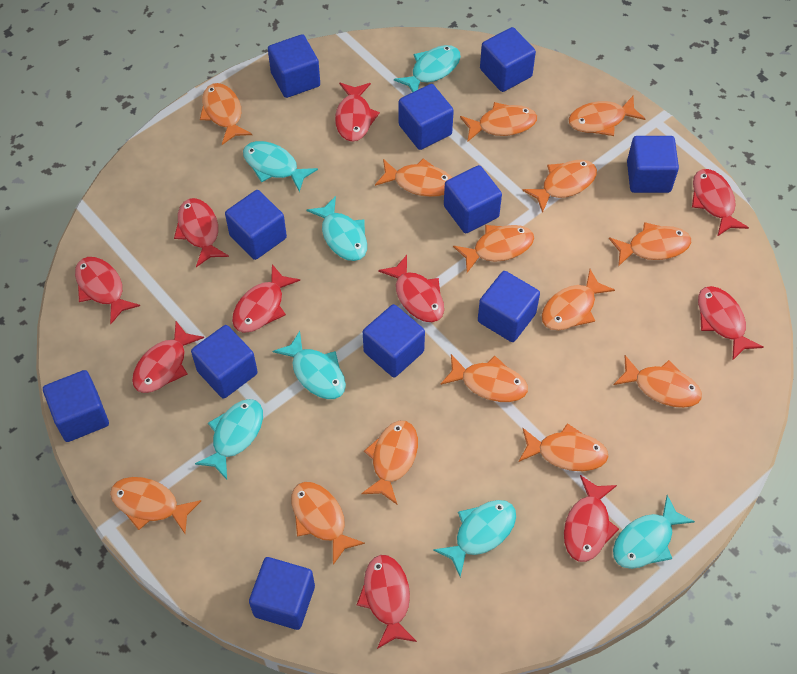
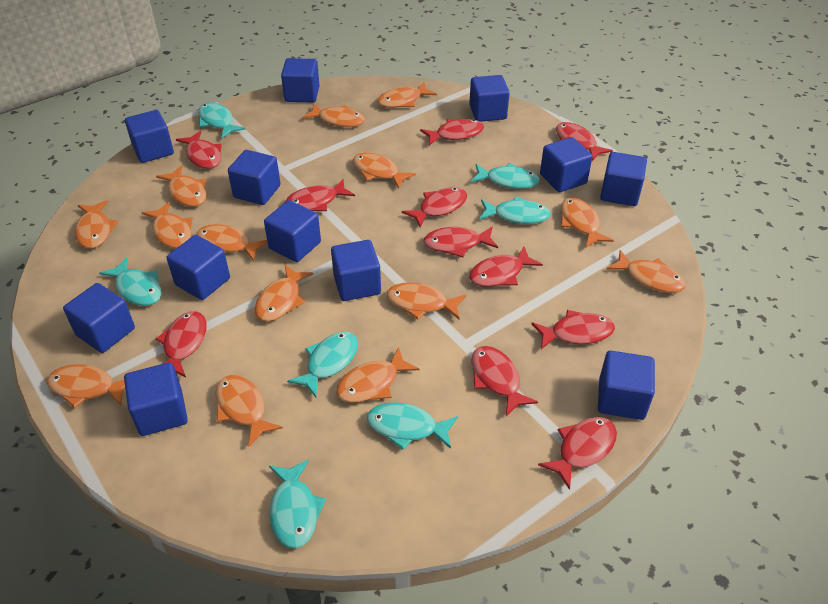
blue cube: 11 -> 12
red fish: 10 -> 11

